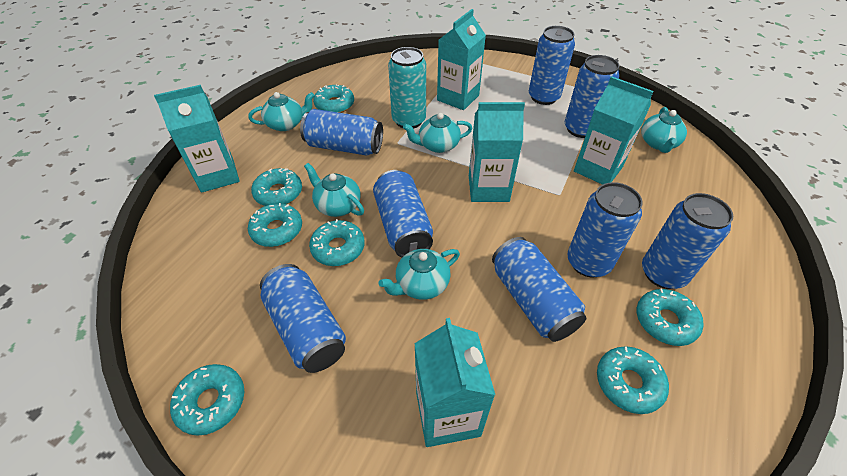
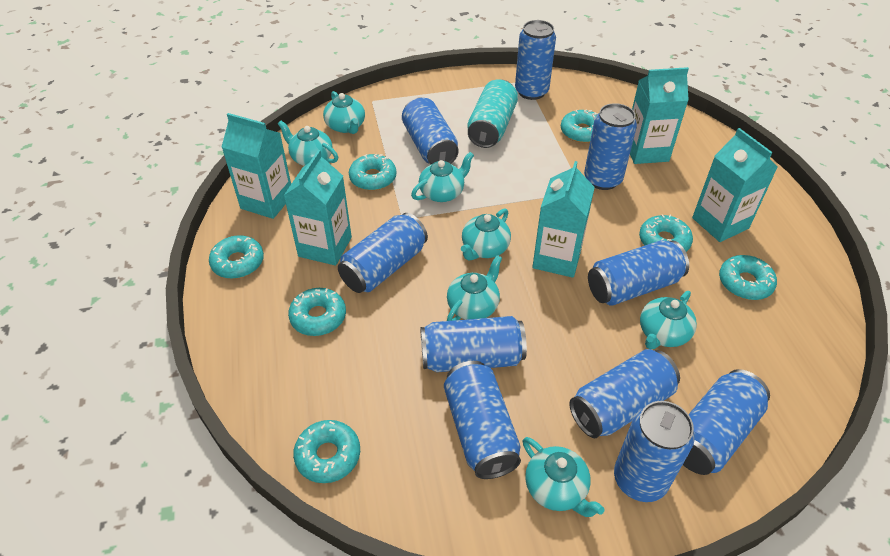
blue can: 8 -> 10
turquoise teapot: 5 -> 7

